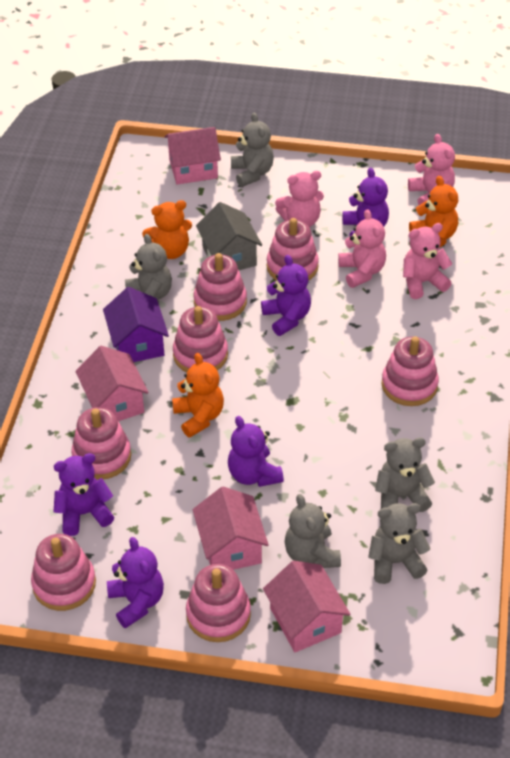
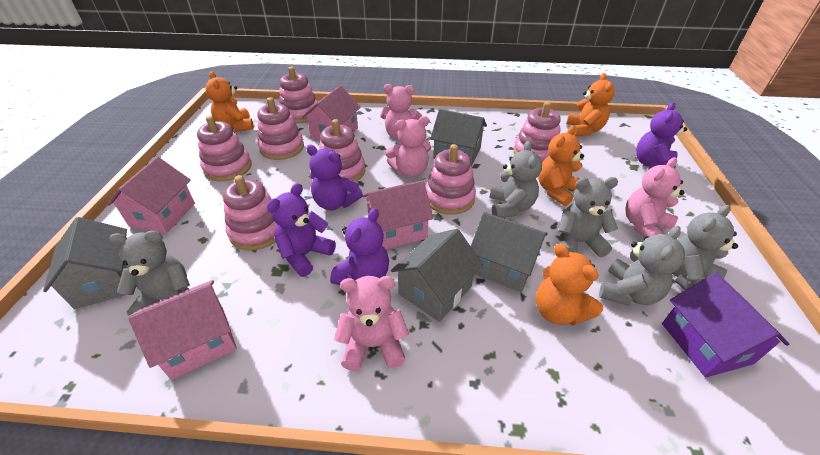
grey house: 1 -> 4
orange teddy bear: 3 -> 4
purple teddy bear: 5 -> 4

